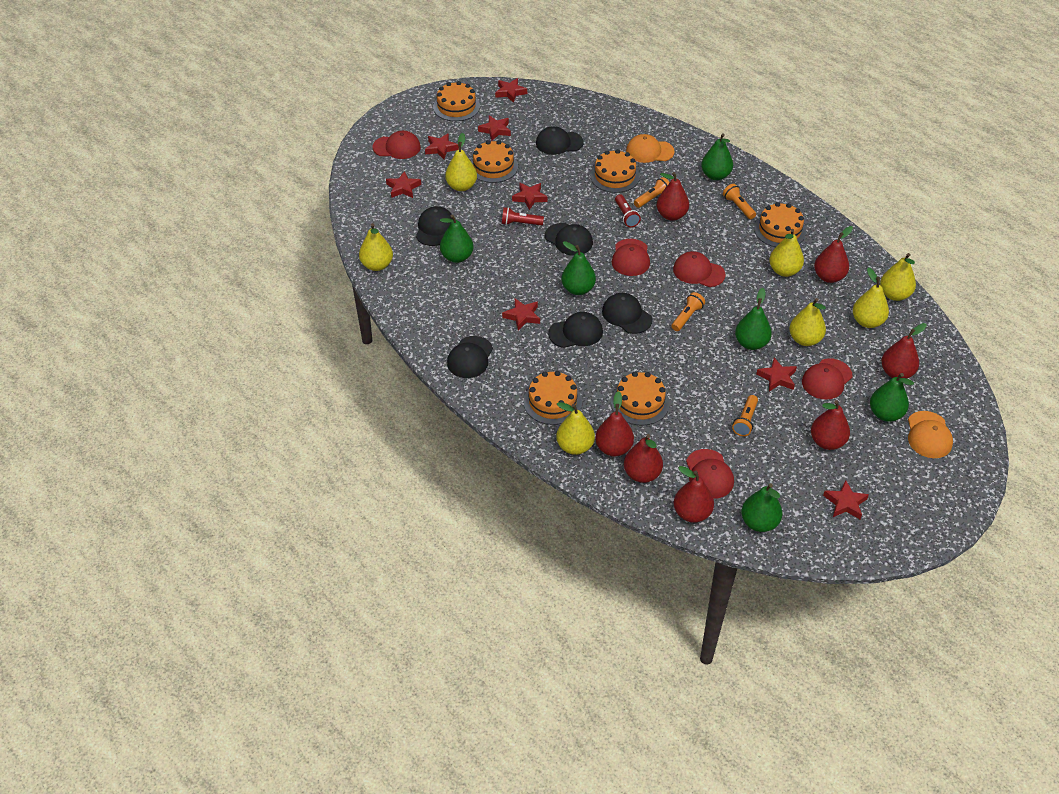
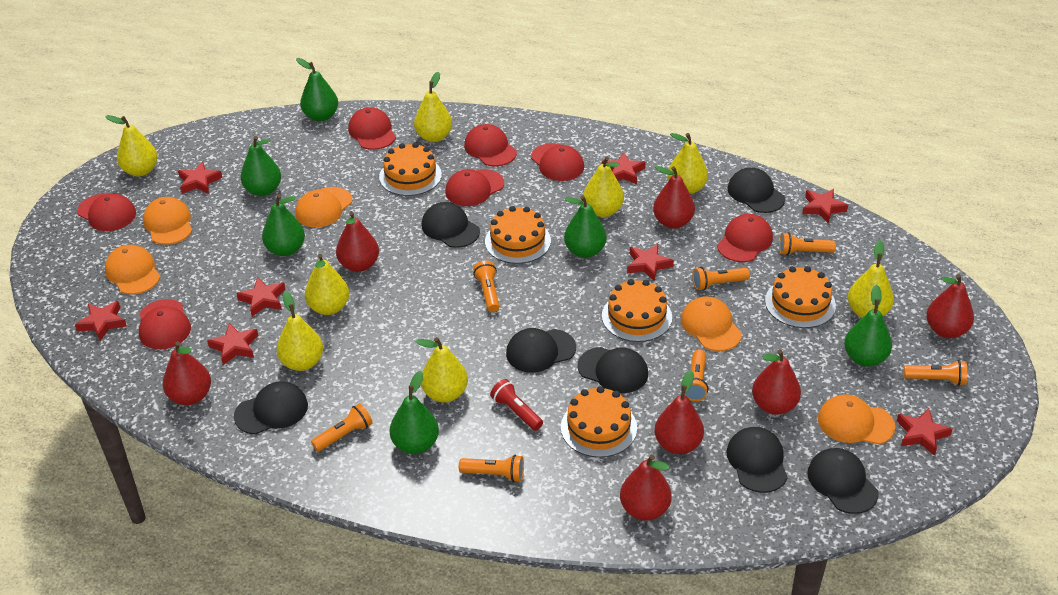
black cap: 6 -> 7
orange cake: 6 -> 5
orange cap: 2 -> 5
orange flashlight: 4 -> 7
red cap: 5 -> 7
red flashlight: 2 -> 1
yellow pear: 7 -> 8

